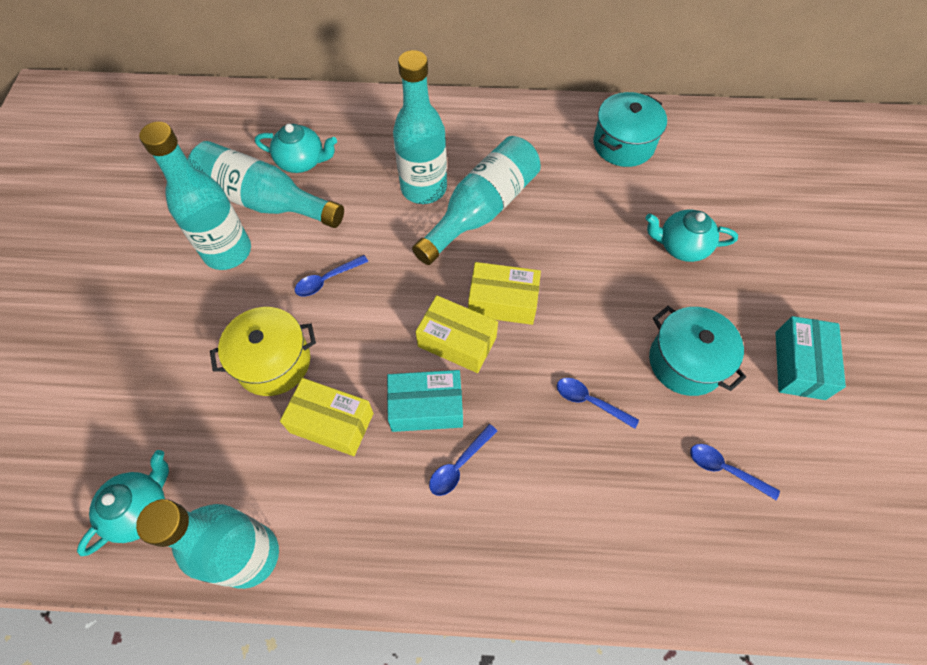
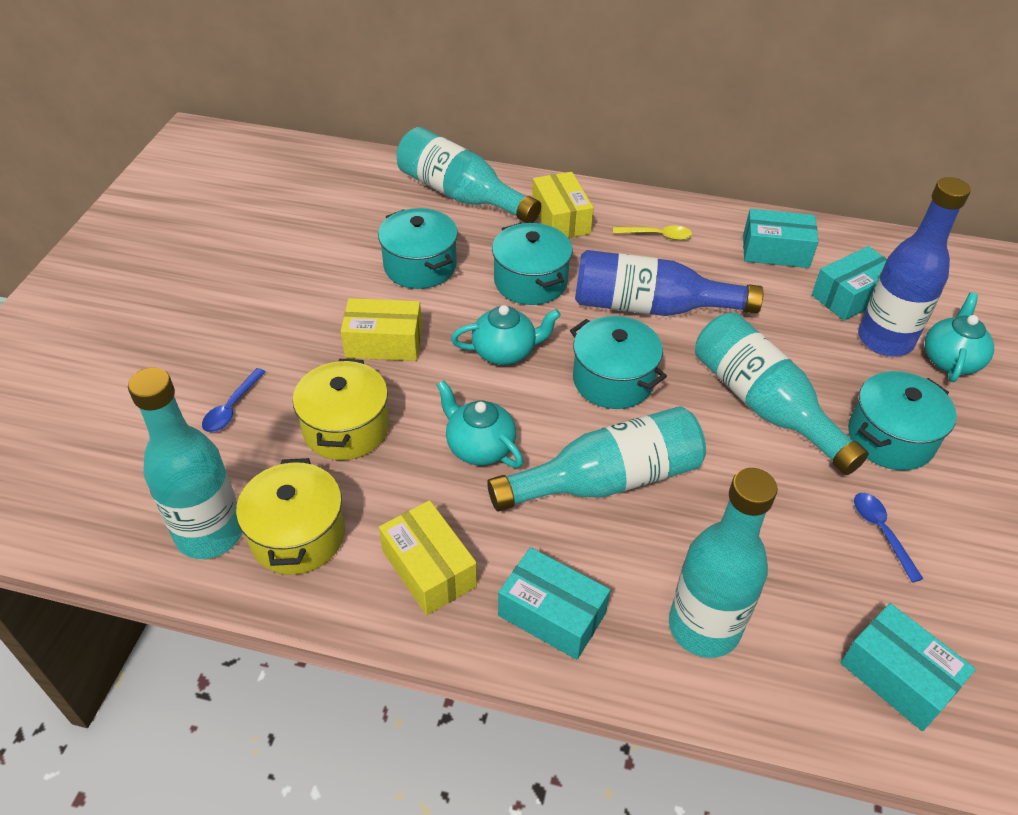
blue bottle: 0 -> 2
blue spoon: 4 -> 2
turquoise box: 2 -> 4
turquoise pot: 2 -> 4
yellow pot: 1 -> 2
yellow spoon: 0 -> 1

